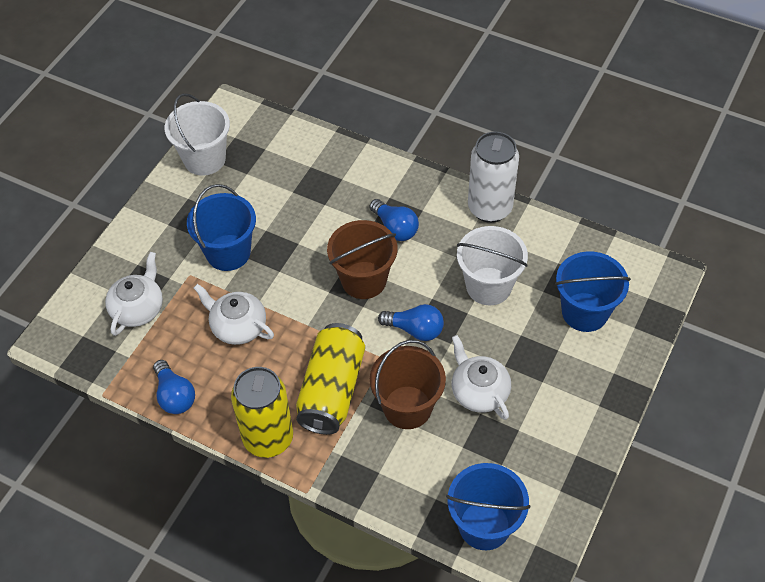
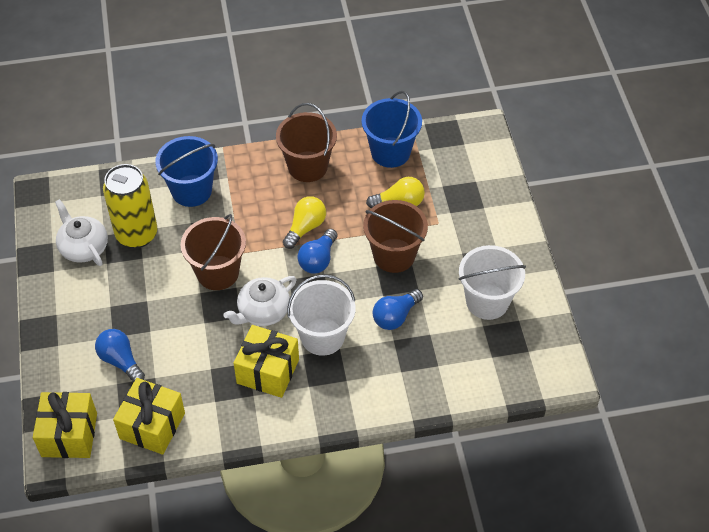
blue bucket: 3 -> 2
brown bucket: 2 -> 3
white can: 1 -> 0
white teapot: 3 -> 2
yellow can: 2 -> 1
yellow gift: 0 -> 3
yellow light bulb: 0 -> 2

